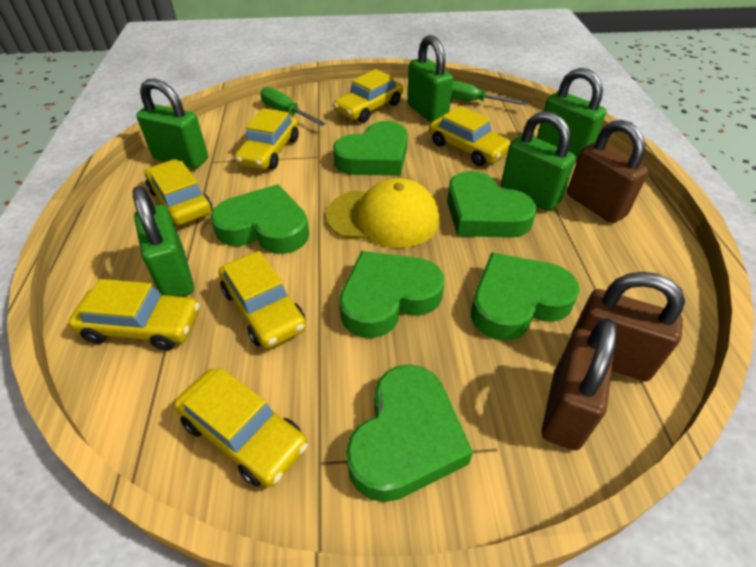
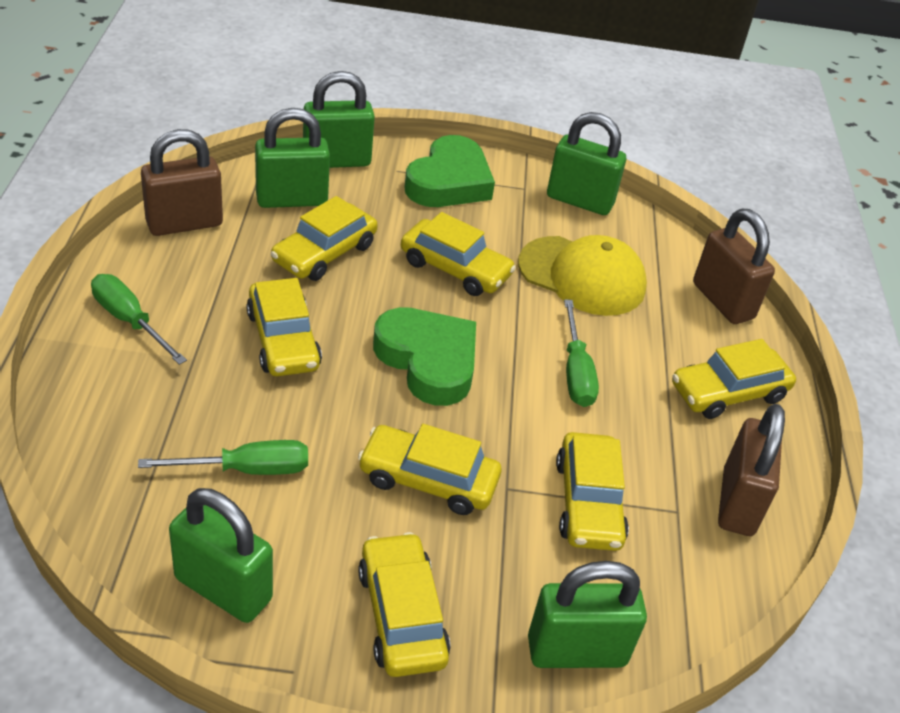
green heart: 6 -> 2
green screwdriver: 2 -> 3

